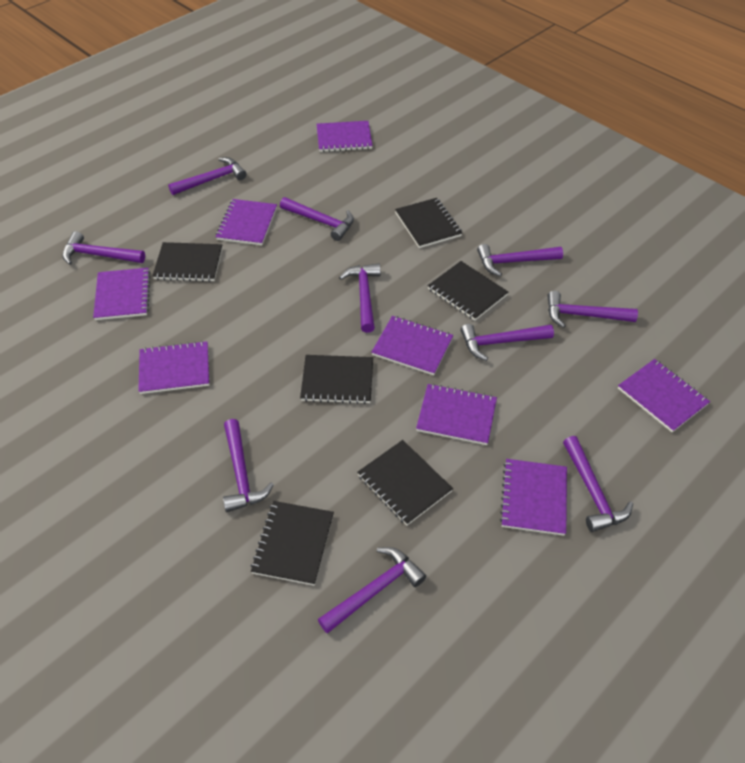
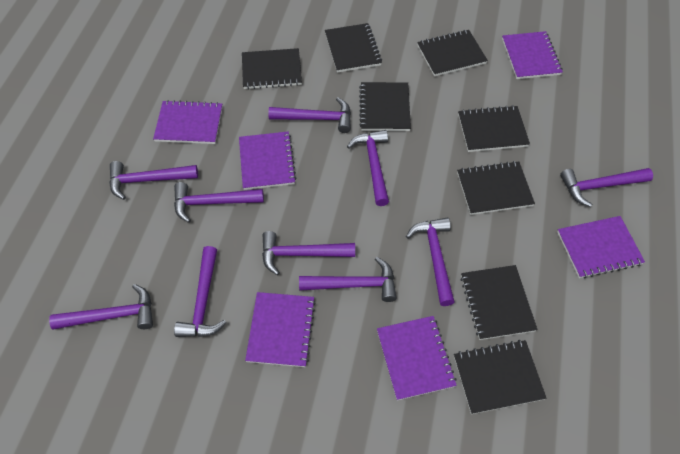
black notebook: 6 -> 8
purple notebook: 8 -> 6

